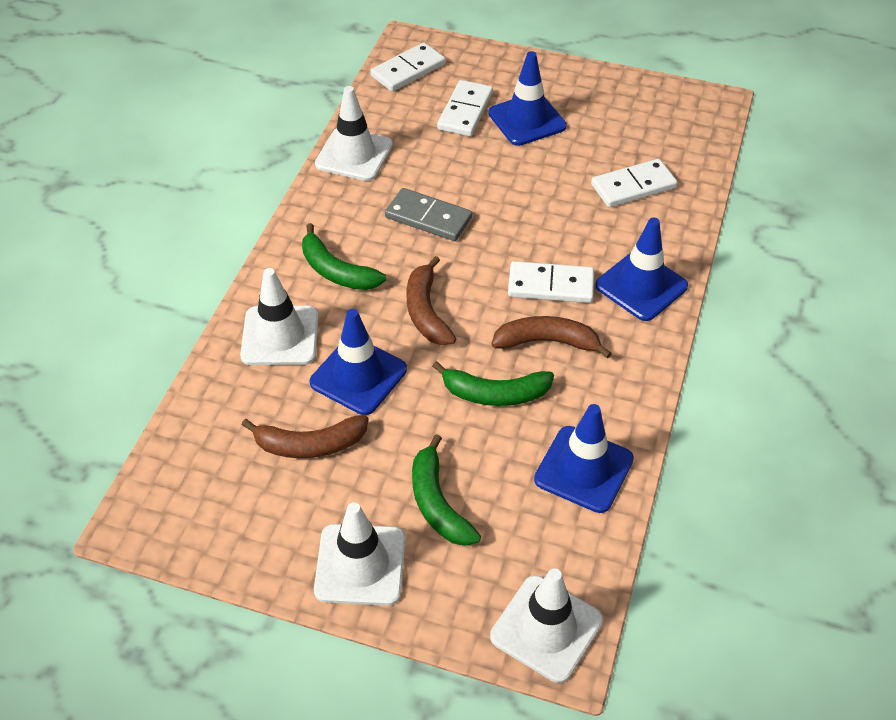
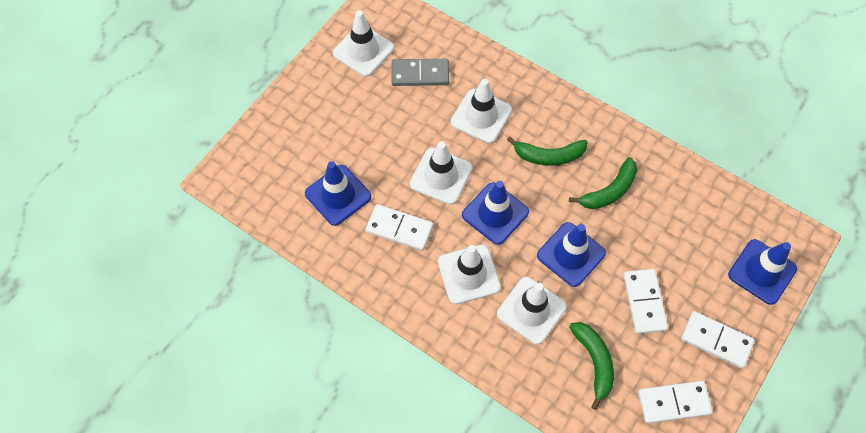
brown banana: 3 -> 0
white traffic cone: 4 -> 5

